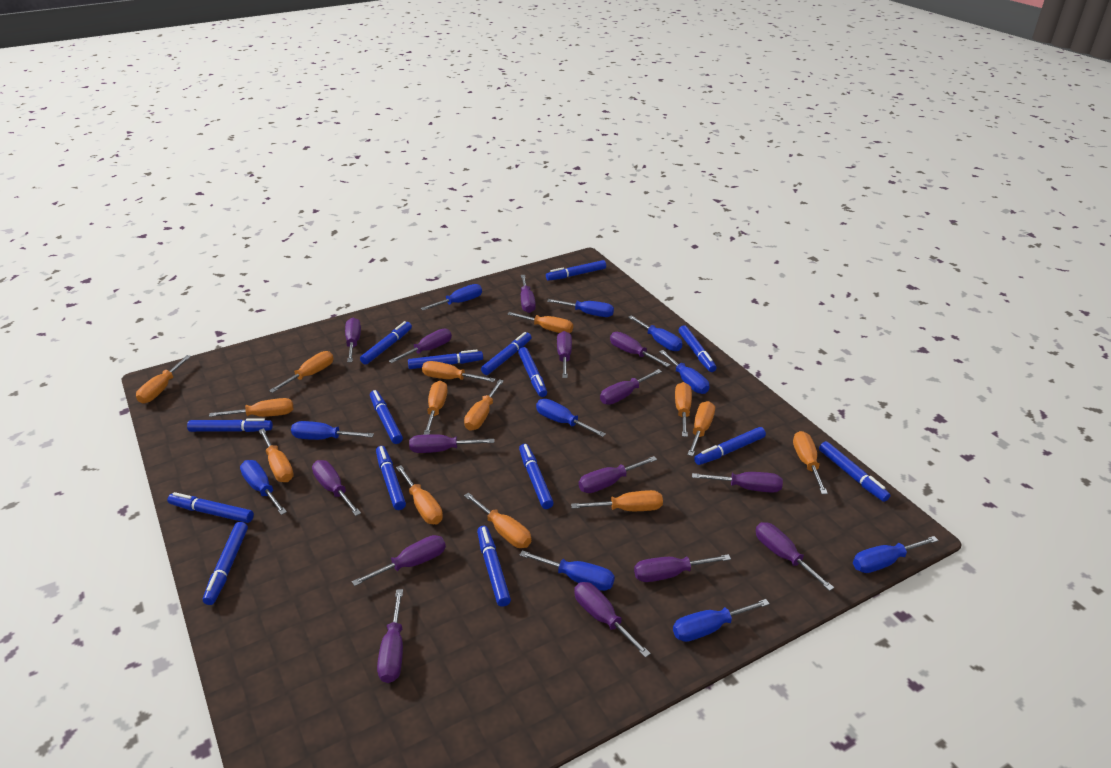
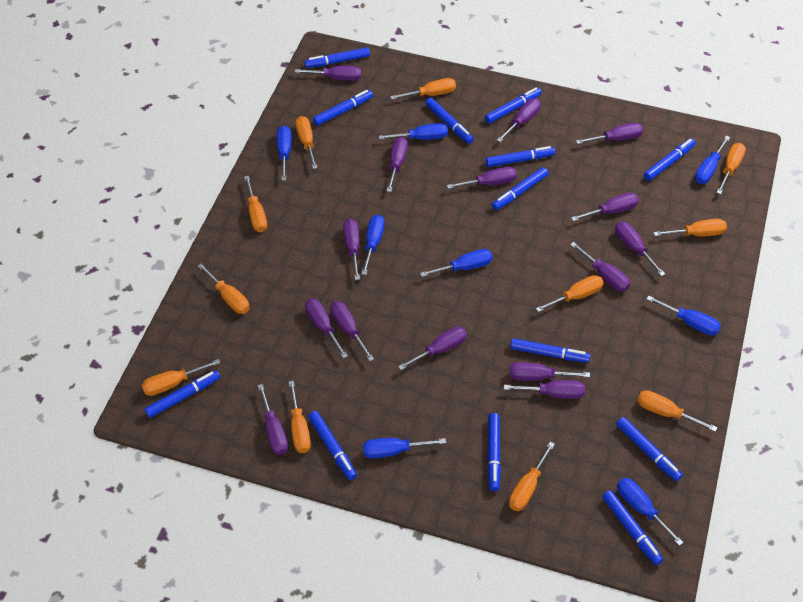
blue marker: 15 -> 13
blue screwdriver: 10 -> 8
orange screwdriver: 14 -> 11

